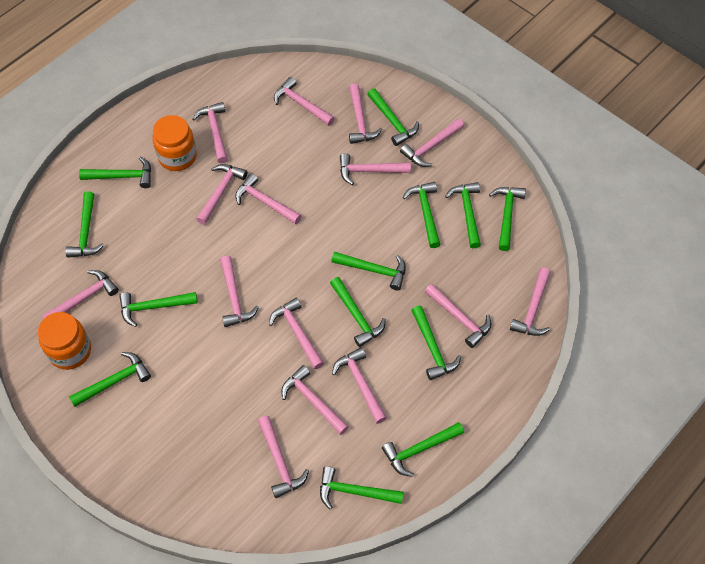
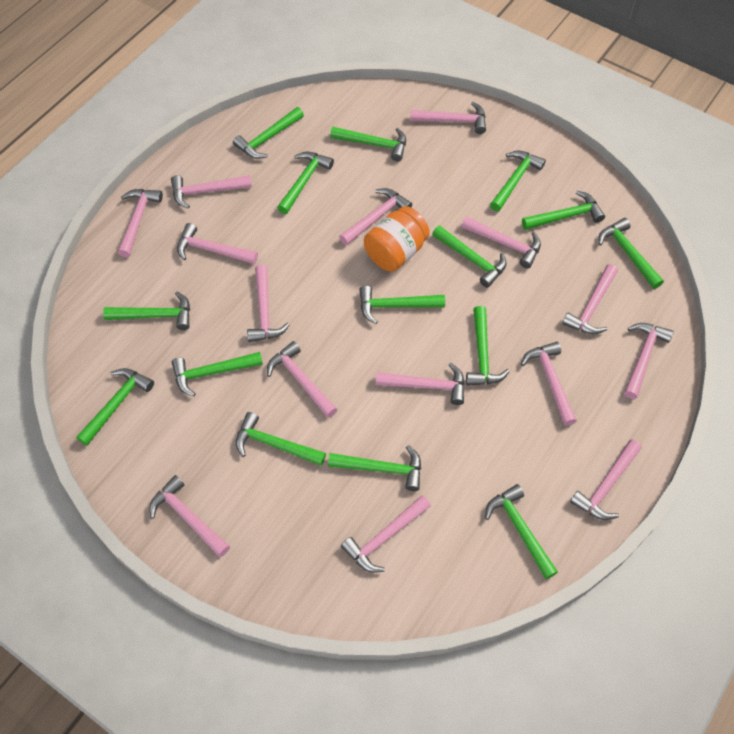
green hammer: 13 -> 15
orange jar: 2 -> 1

